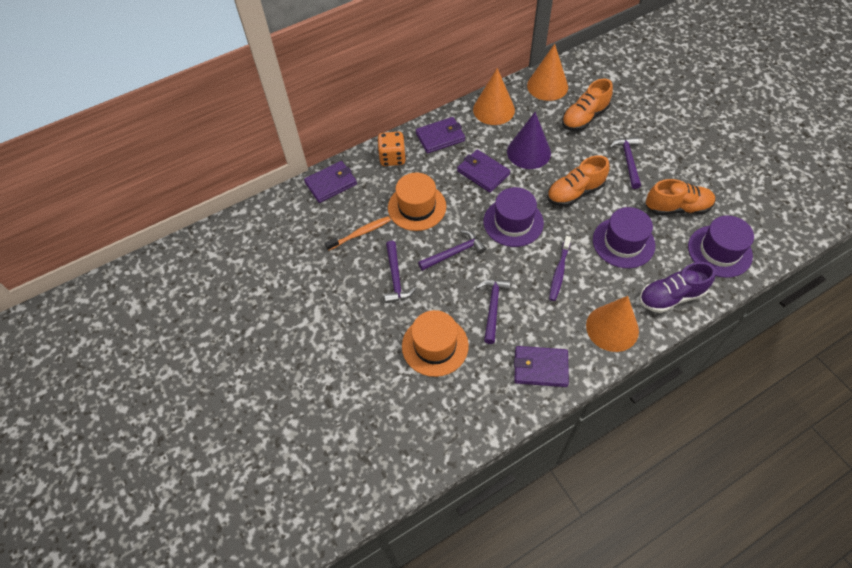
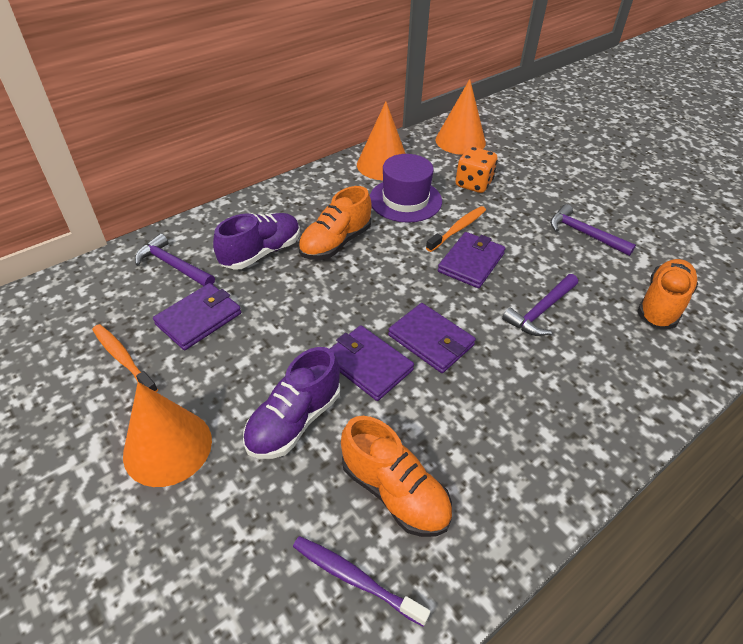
orange hat: 2 -> 0
orange toothbrush: 1 -> 2
purple cone: 1 -> 0
purple hammer: 4 -> 3
purple hat: 3 -> 1
purple shoe: 1 -> 2

